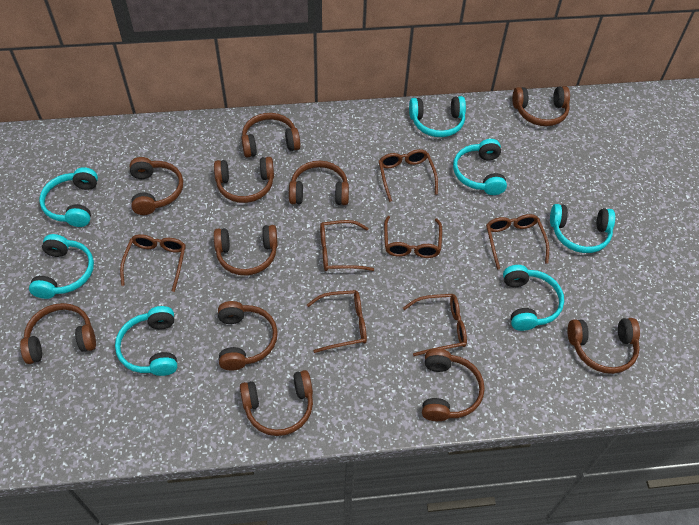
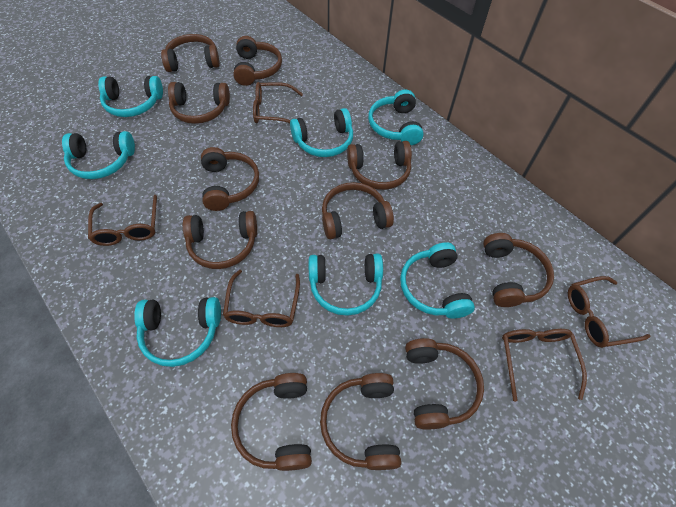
brown glasses: 7 -> 5

